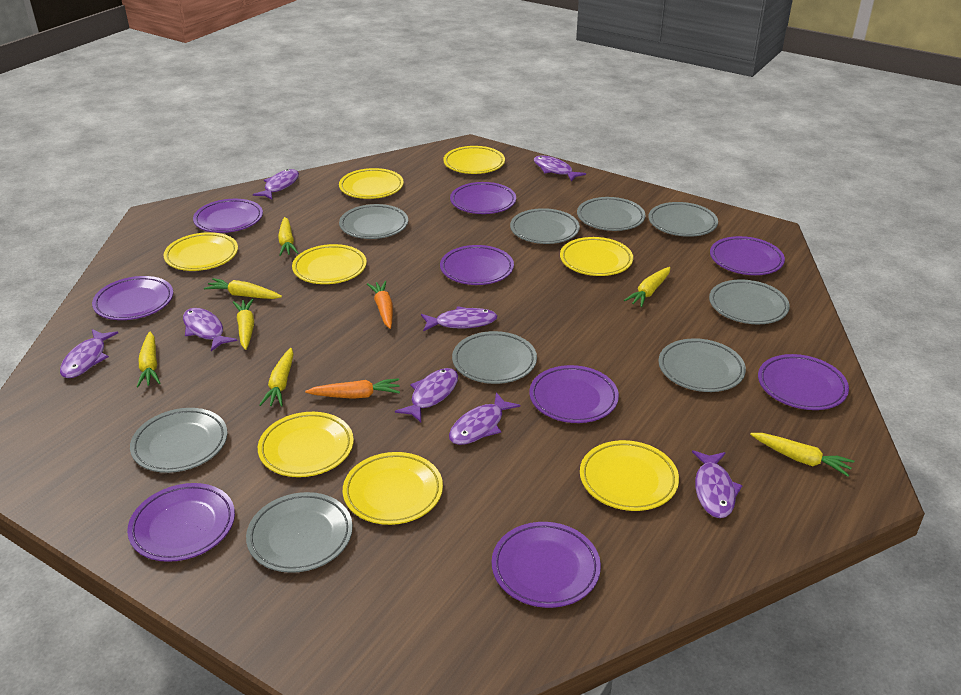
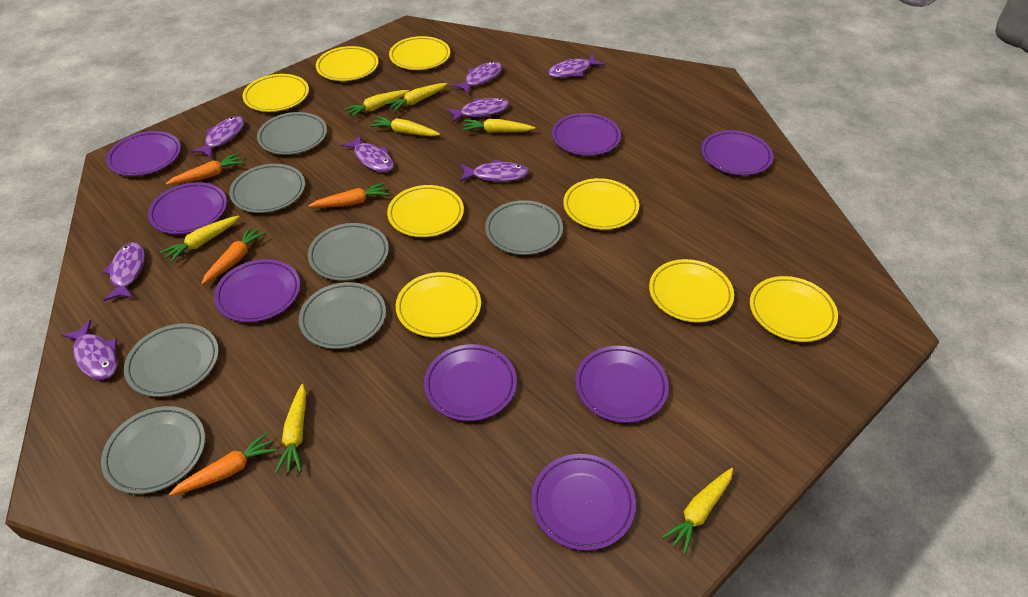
grey plate: 9 -> 7
orange carrot: 2 -> 4
purple plate: 9 -> 8

